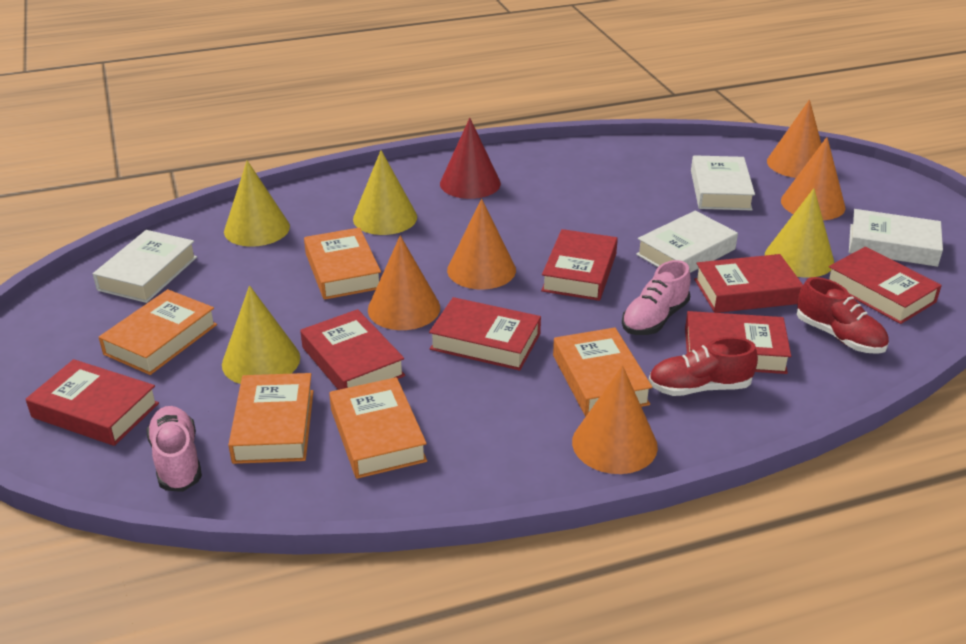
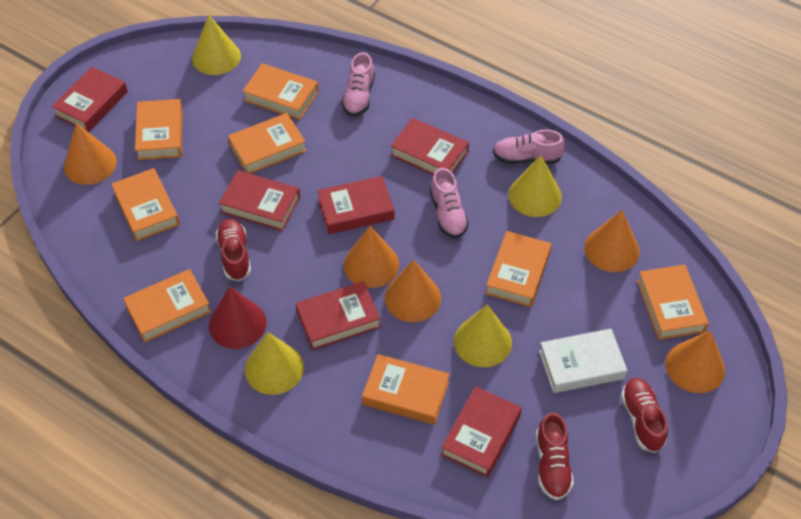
orange book: 5 -> 8
pink shoe: 2 -> 3
red book: 7 -> 6
red shoe: 2 -> 3
white book: 4 -> 1

